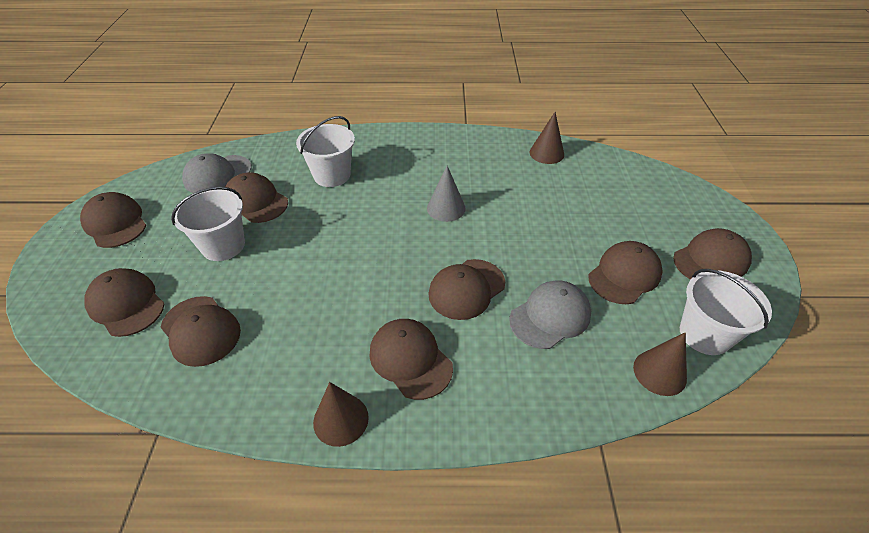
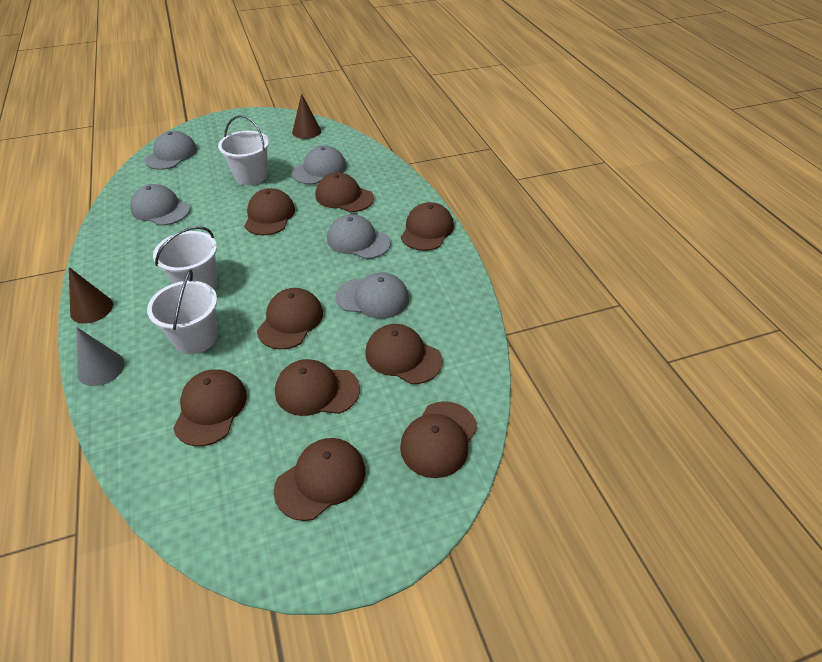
brown cap: 8 -> 9
brown cone: 3 -> 2
grey cap: 2 -> 5

